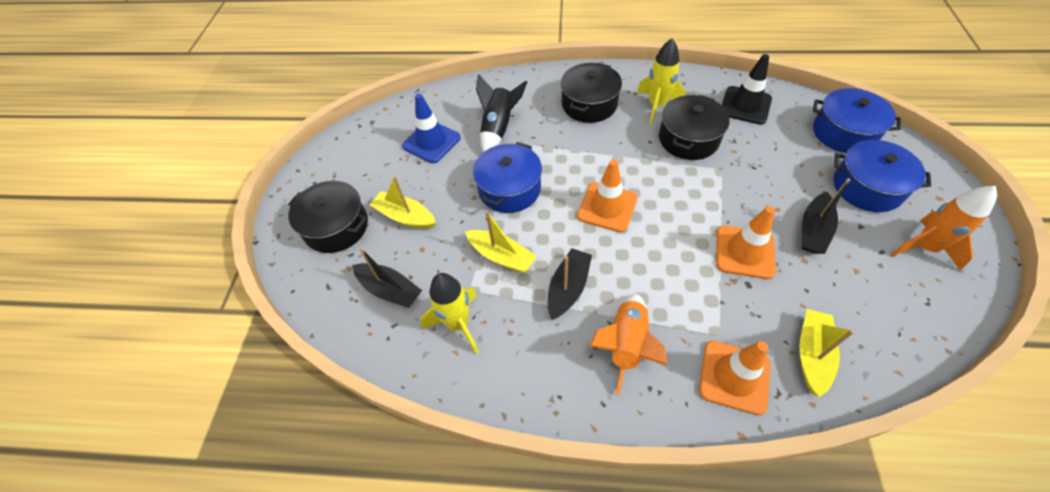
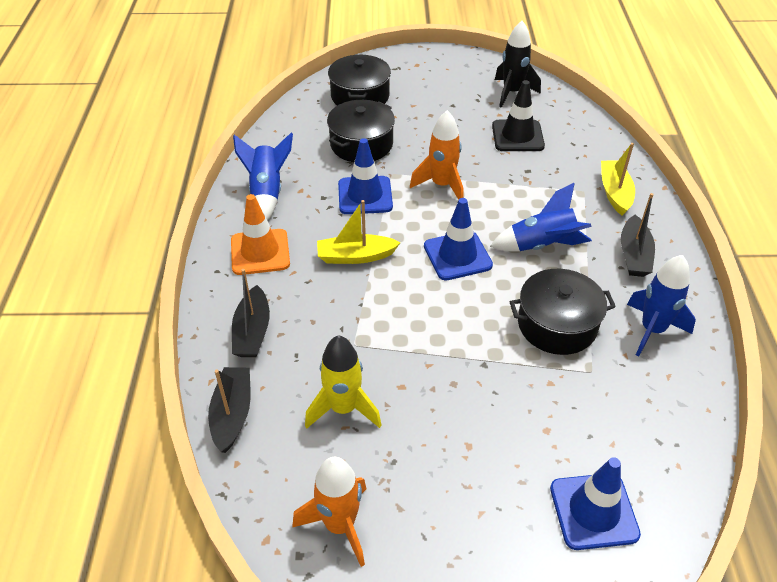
blue pot: 3 -> 0
blue rocket: 0 -> 3
blue traffic cone: 1 -> 3
orange traffic cone: 3 -> 1
yellow boat: 3 -> 2
yellow rocket: 2 -> 1

